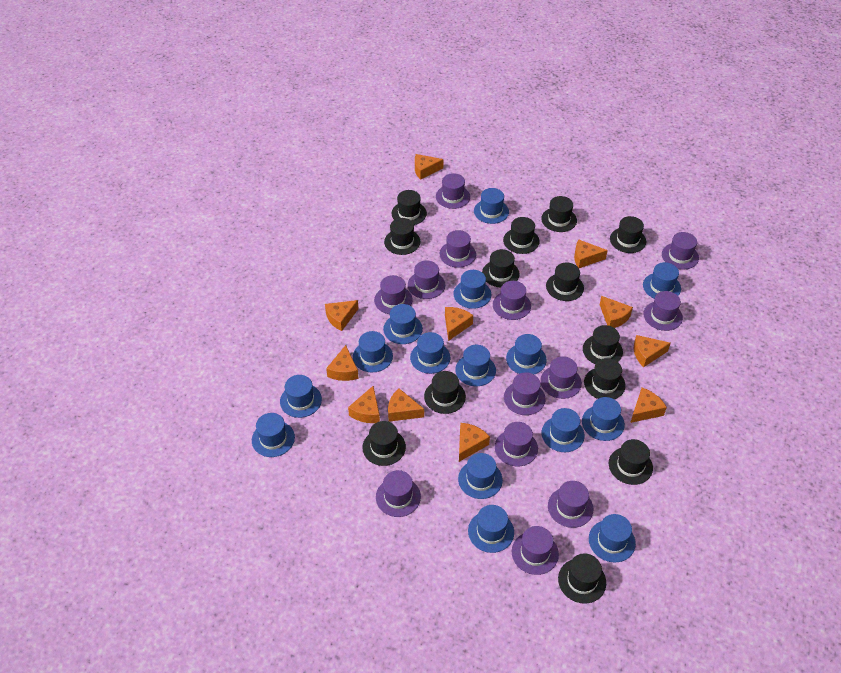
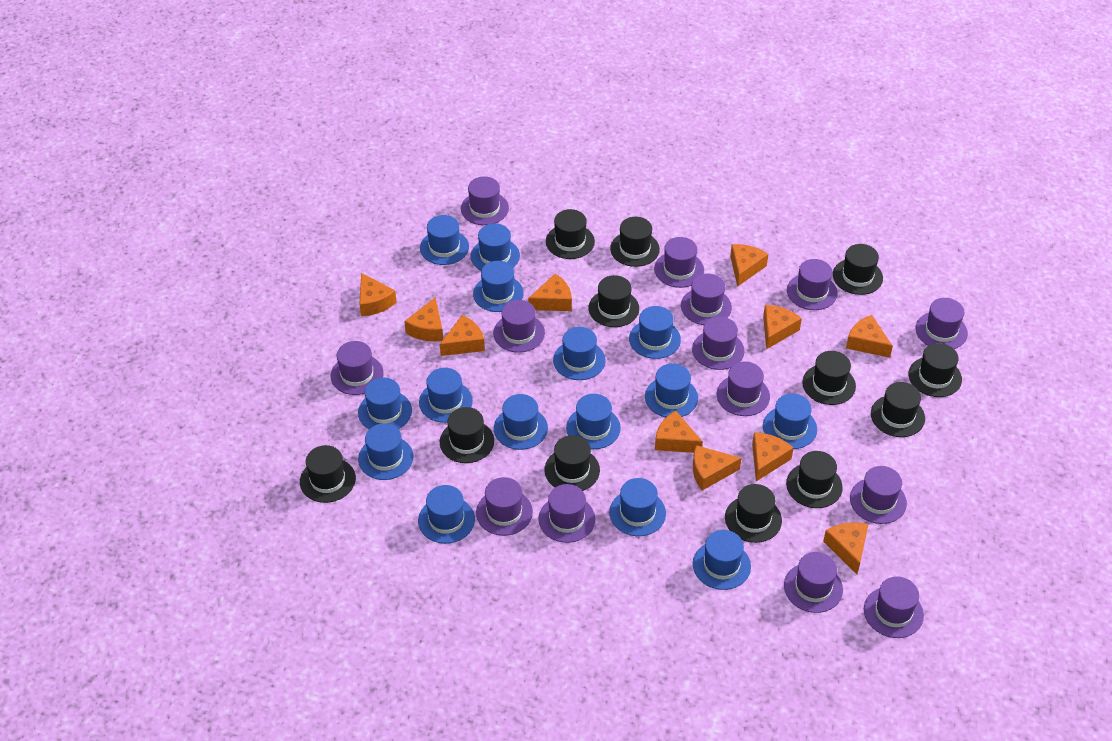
black hat: 13 -> 12
purple hat: 13 -> 14

